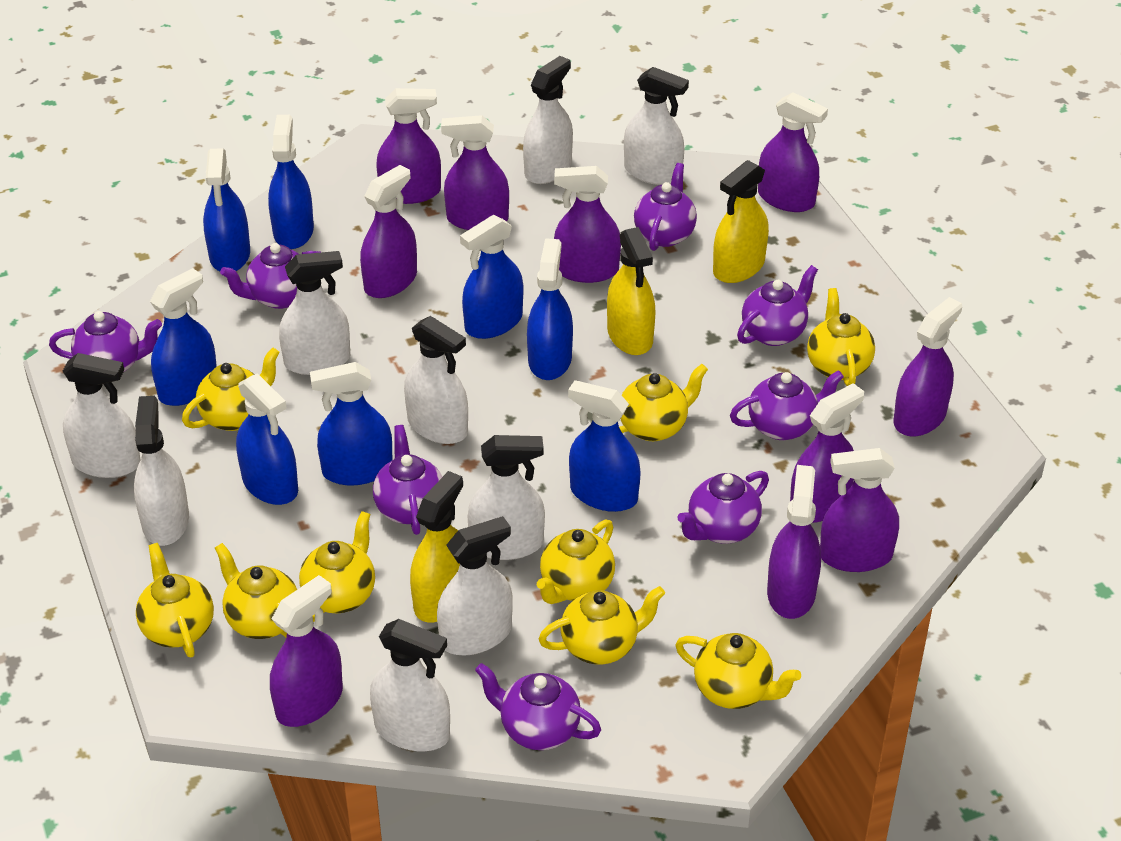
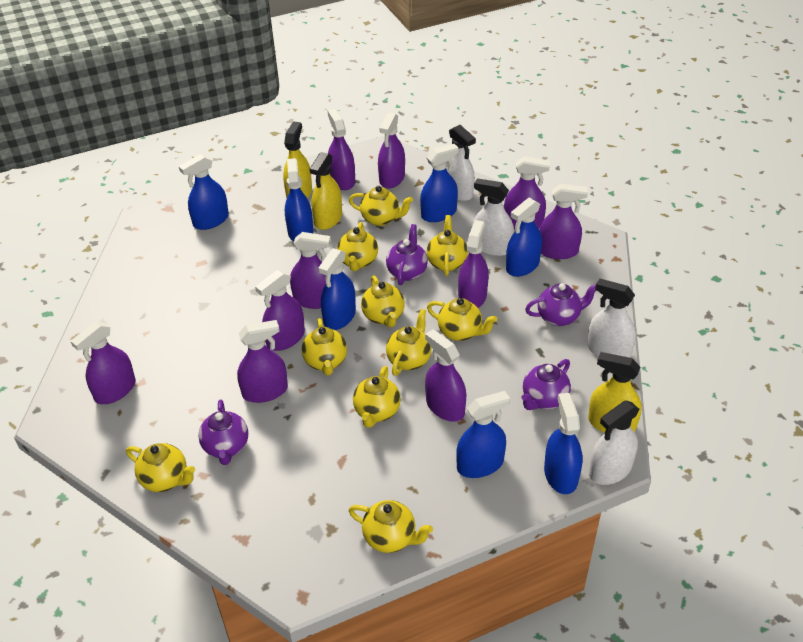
blue spray bottle: 8 -> 7
purple teapot: 8 -> 4
white spray bottle: 9 -> 4
yellow teapot: 9 -> 10

